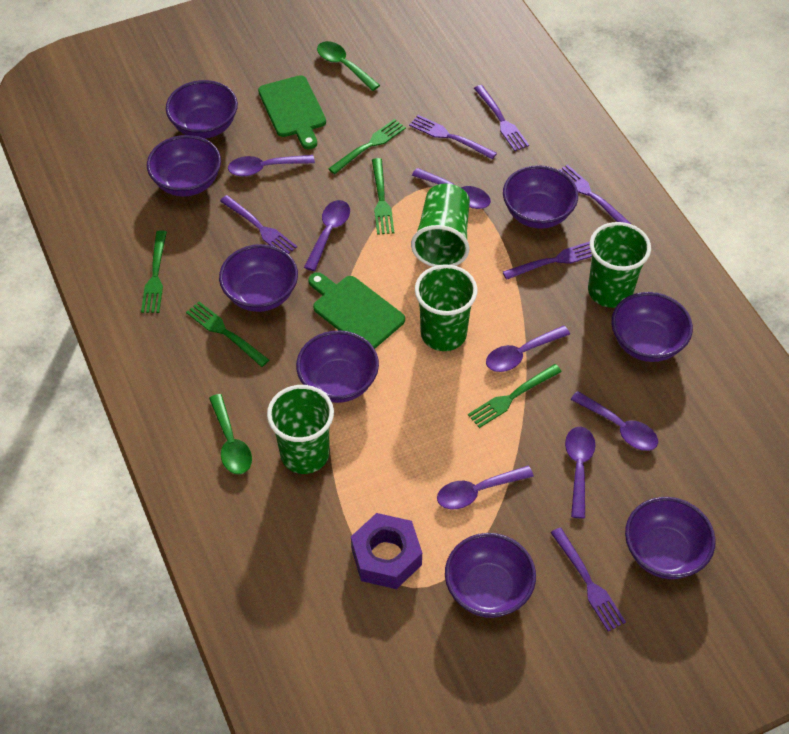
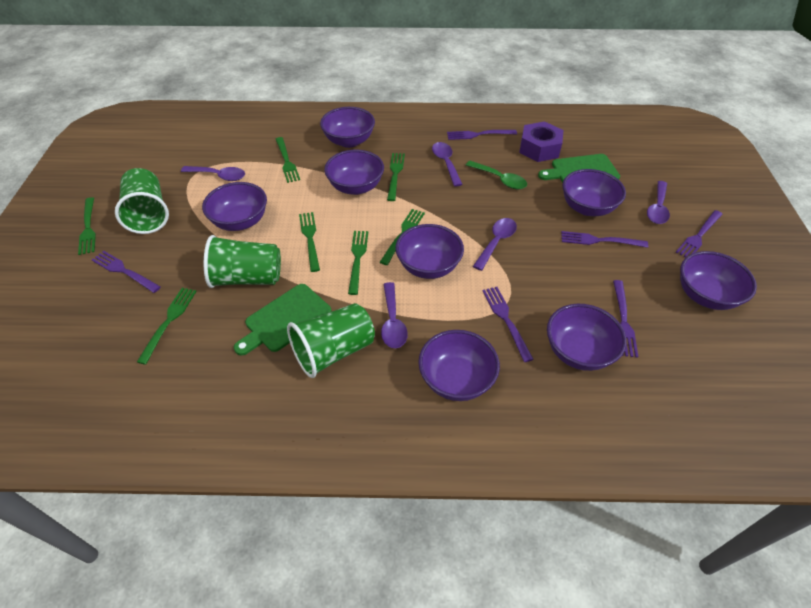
green cup: 4 -> 3
green fork: 5 -> 7
green spoon: 2 -> 1
purple spoon: 7 -> 5

